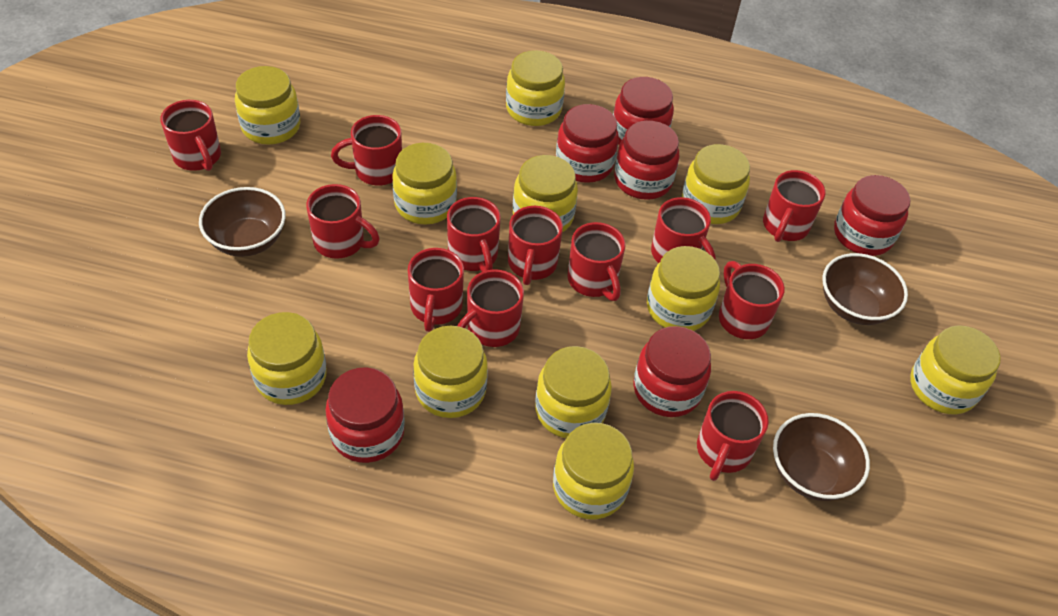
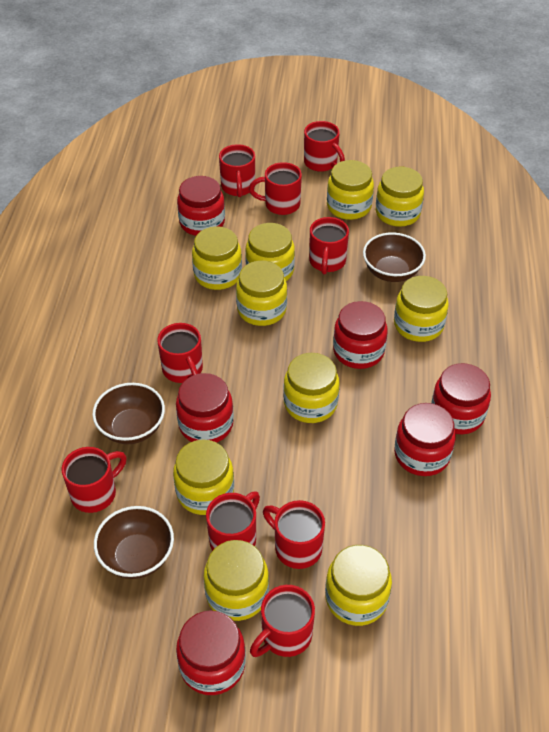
red mug: 12 -> 9
yellow jar: 11 -> 10

